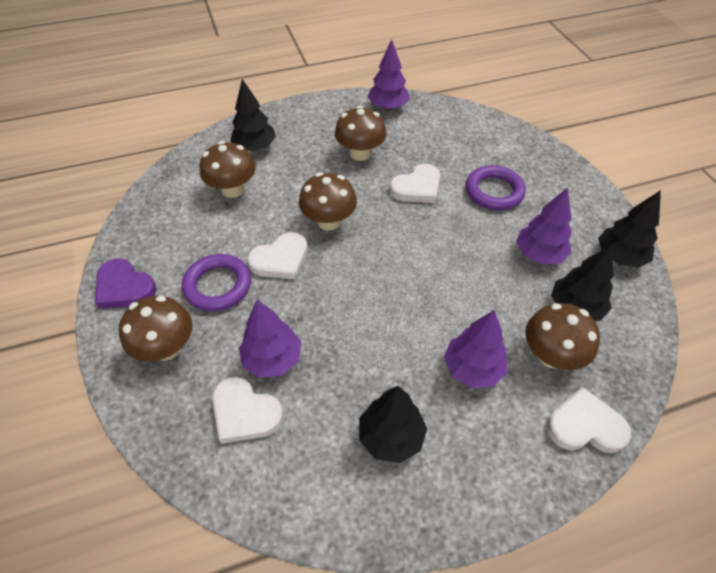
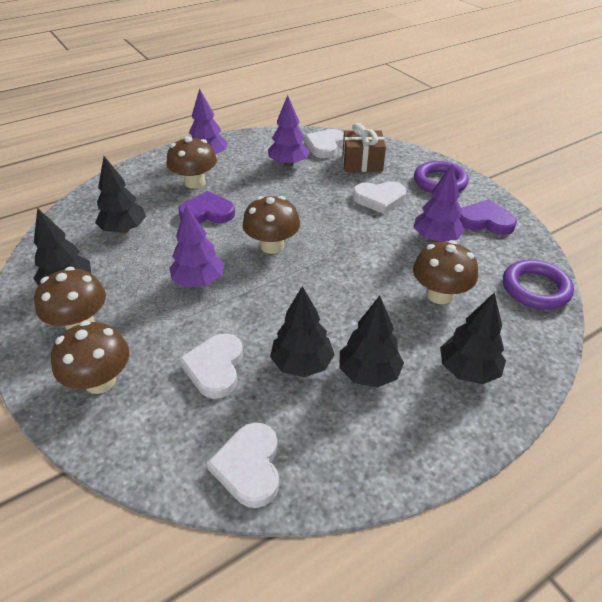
black tree: 4 -> 5
brown gift: 0 -> 1
purple heart: 1 -> 2

